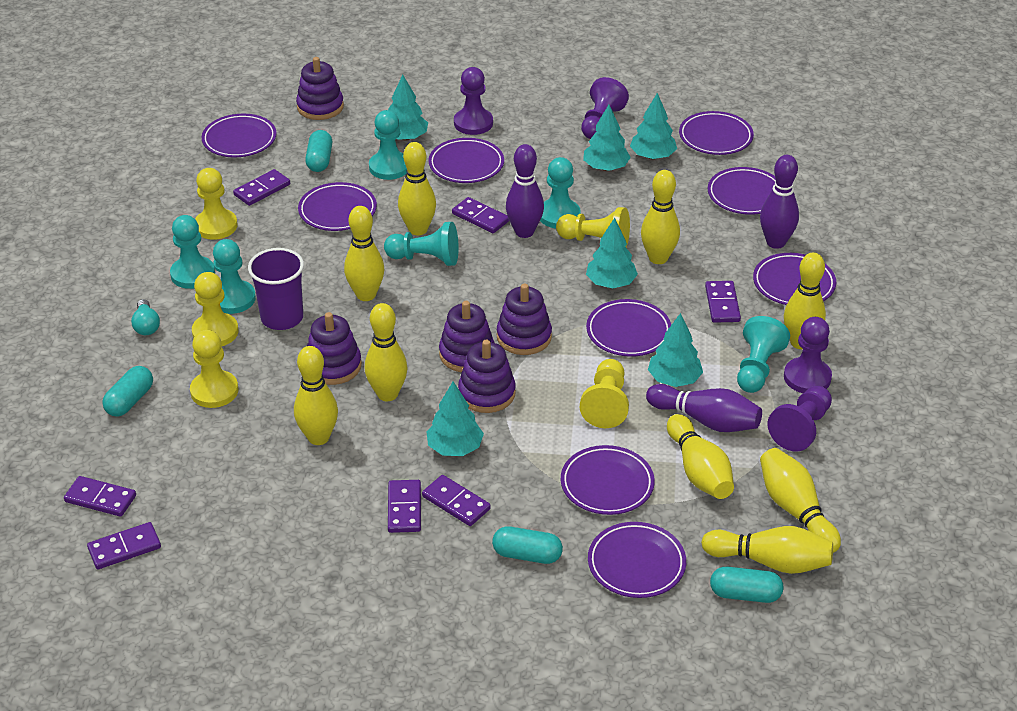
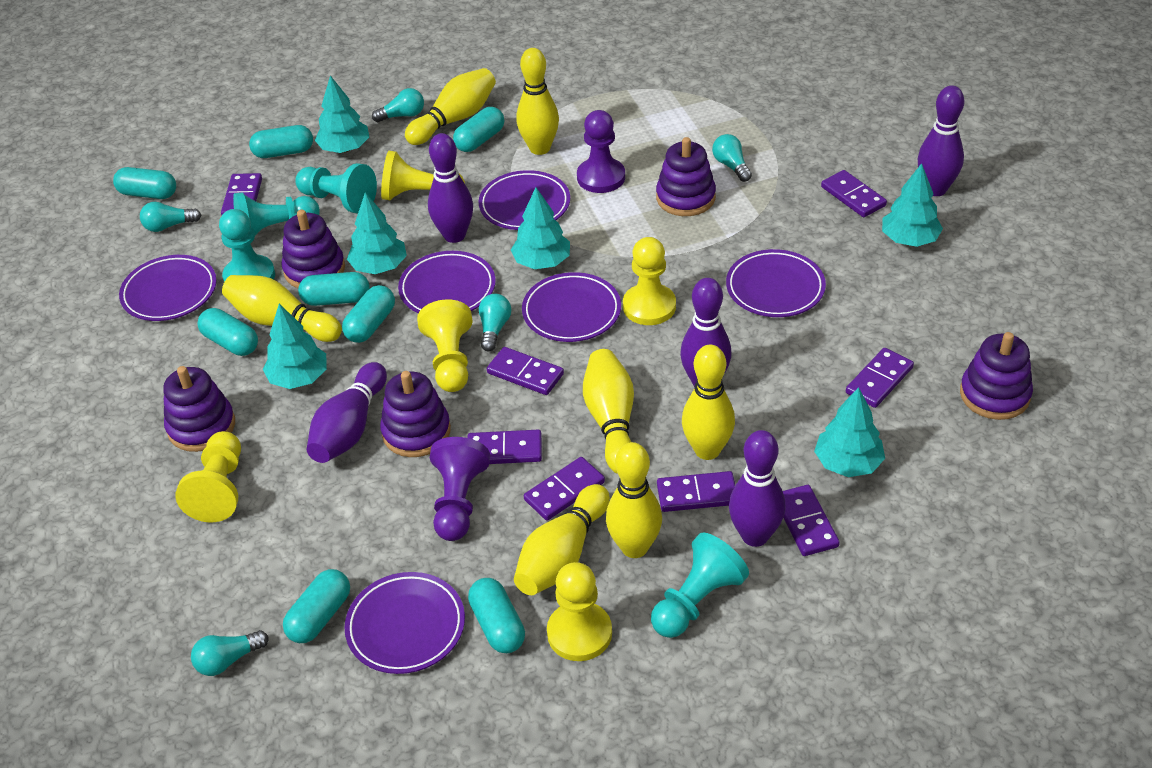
purple bowling pin: 3 -> 5
purple cup: 1 -> 0
purple domino: 7 -> 8
purple pawn: 4 -> 2
purple plate: 9 -> 6
turquoise capsule: 4 -> 8
turquoise light bulb: 1 -> 5
turquoise pawn: 6 -> 4
yellow bowling pin: 9 -> 7

